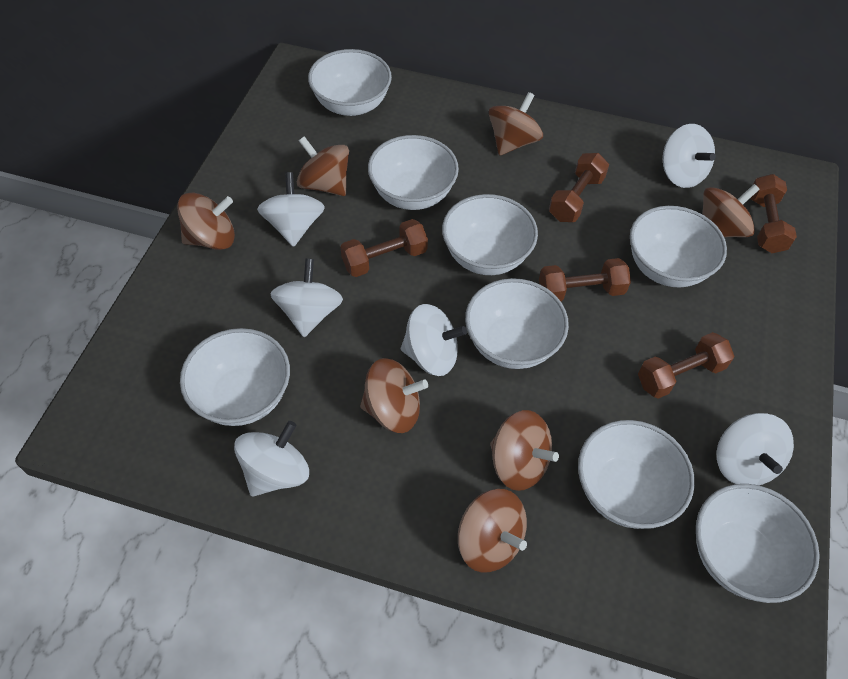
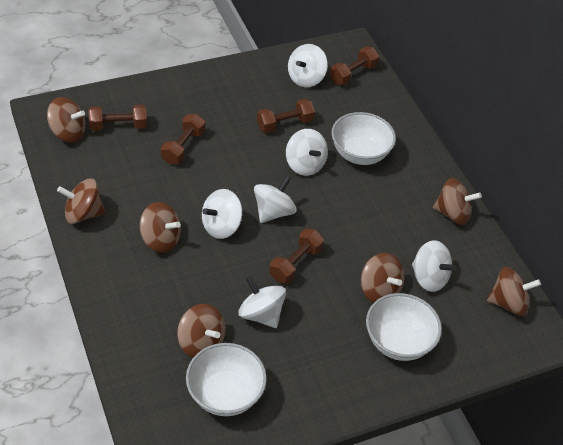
white bowl: 8 -> 3

